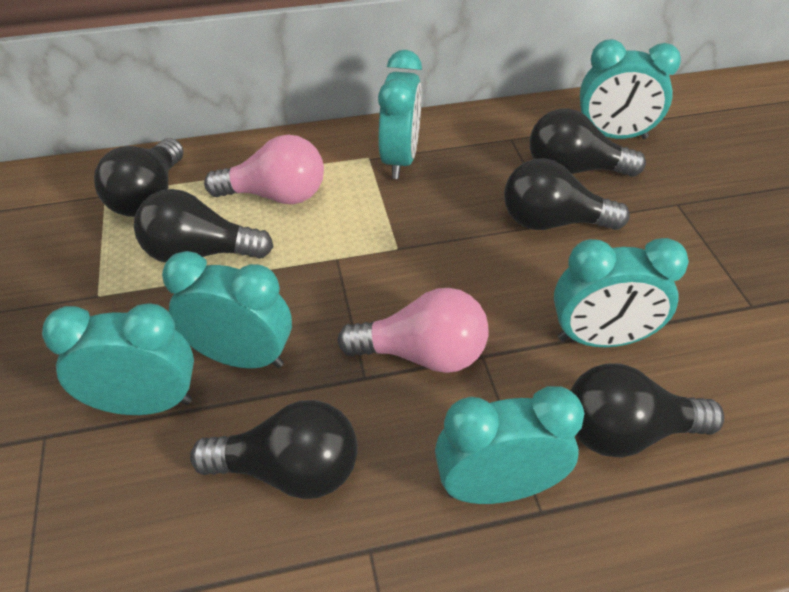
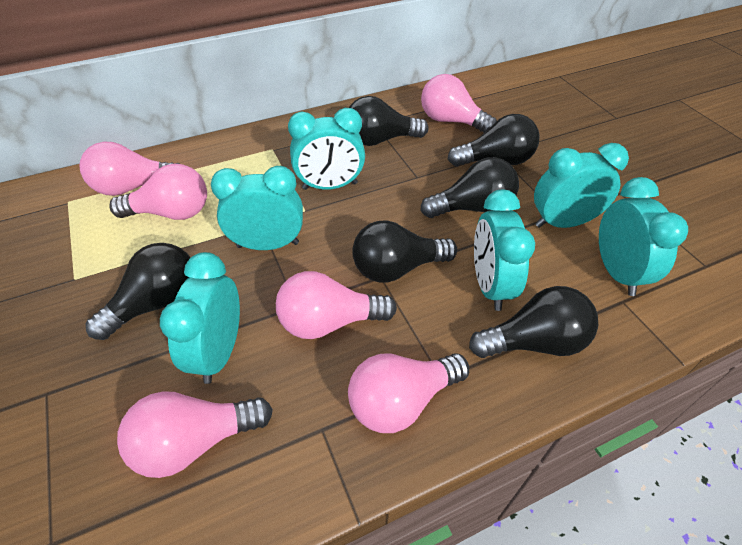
pink light bulb: 2 -> 6

